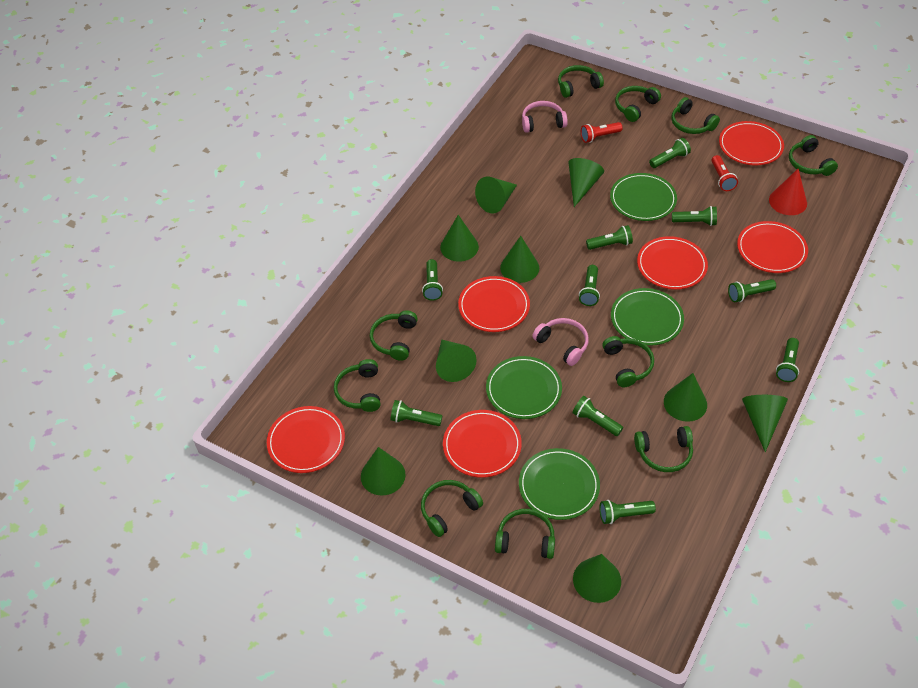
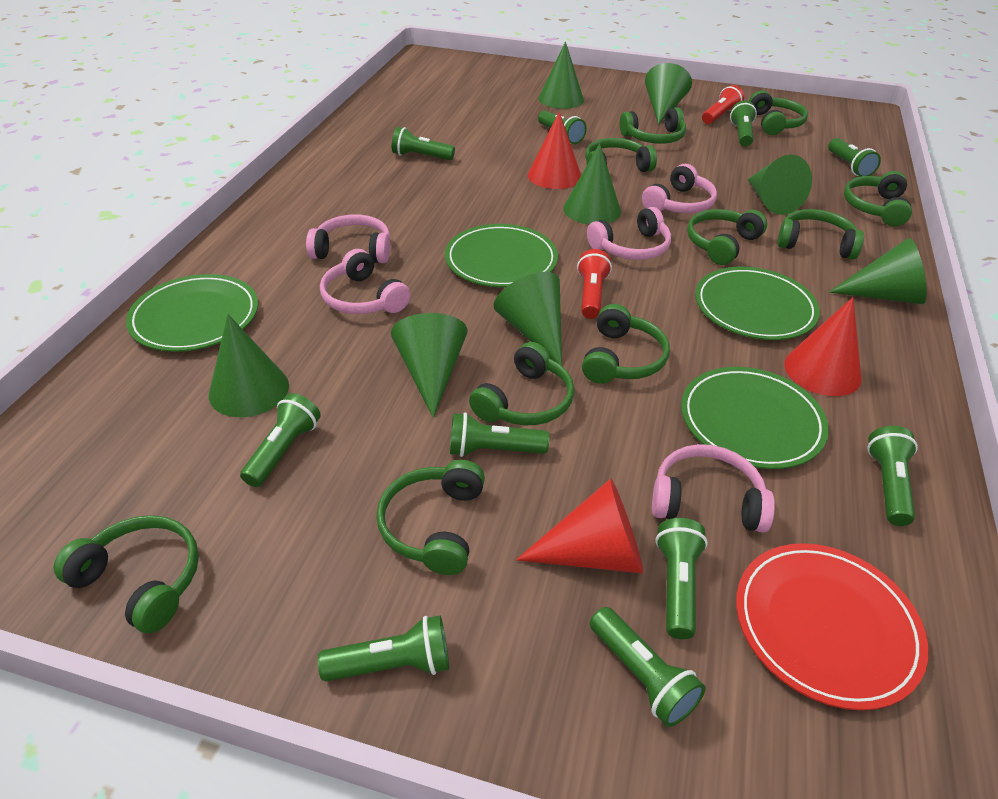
green cone: 9 -> 8
pink headphones: 2 -> 5
red cone: 1 -> 3
red plate: 6 -> 1

